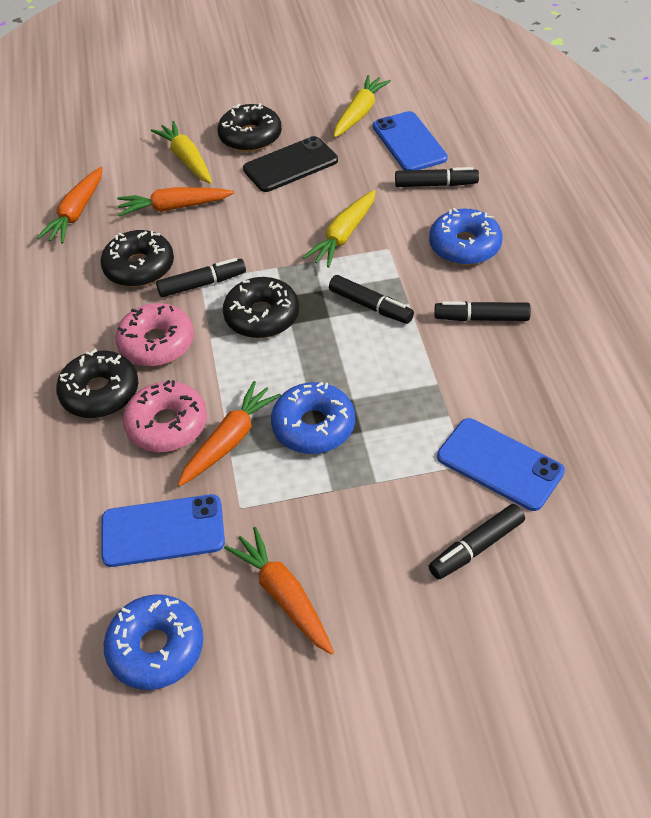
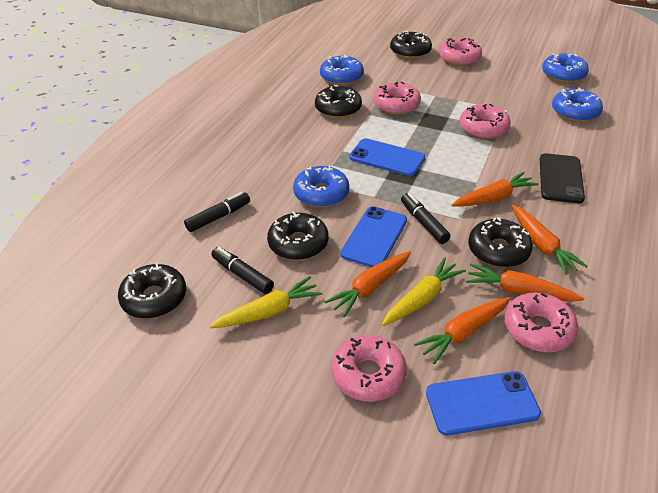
black donut: 4 -> 5
black marker: 5 -> 3
blue donut: 3 -> 4
orange carrot: 4 -> 5
pink donut: 2 -> 5
yellow carrot: 3 -> 2

